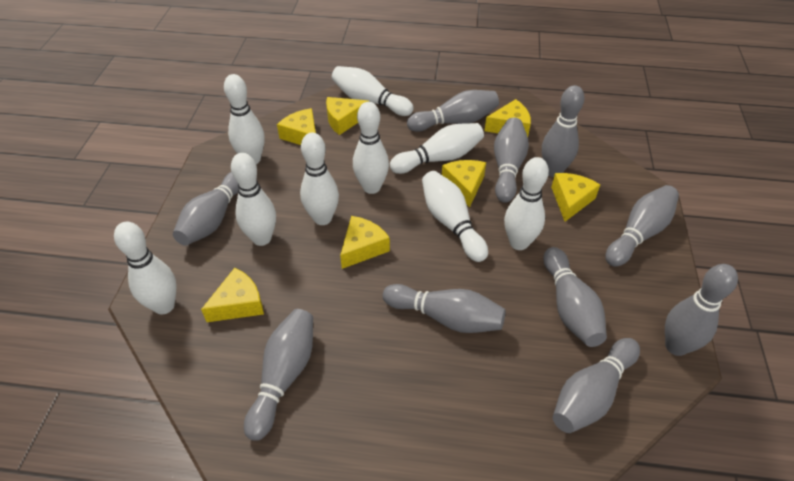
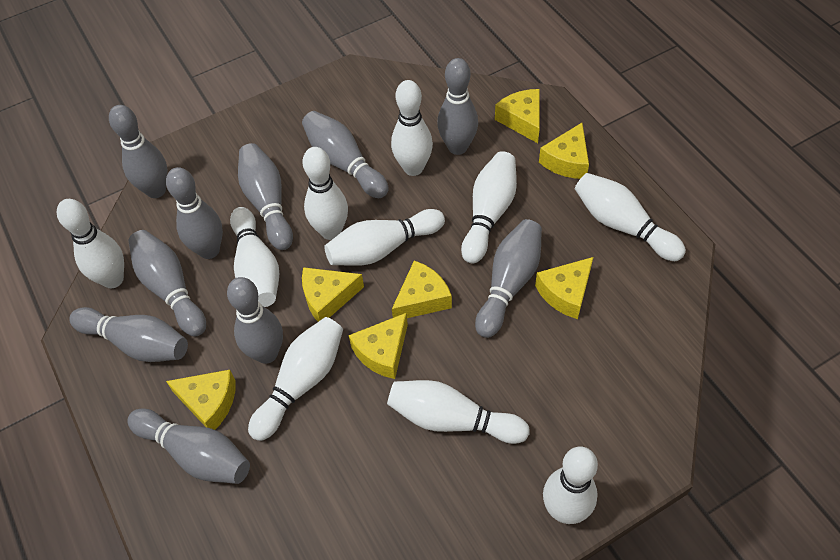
white bowling pin: 9 -> 10

